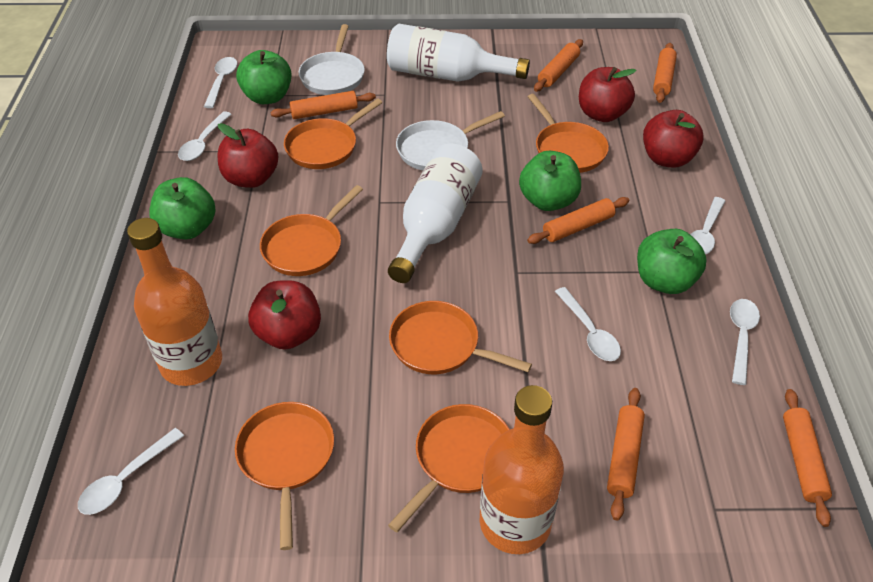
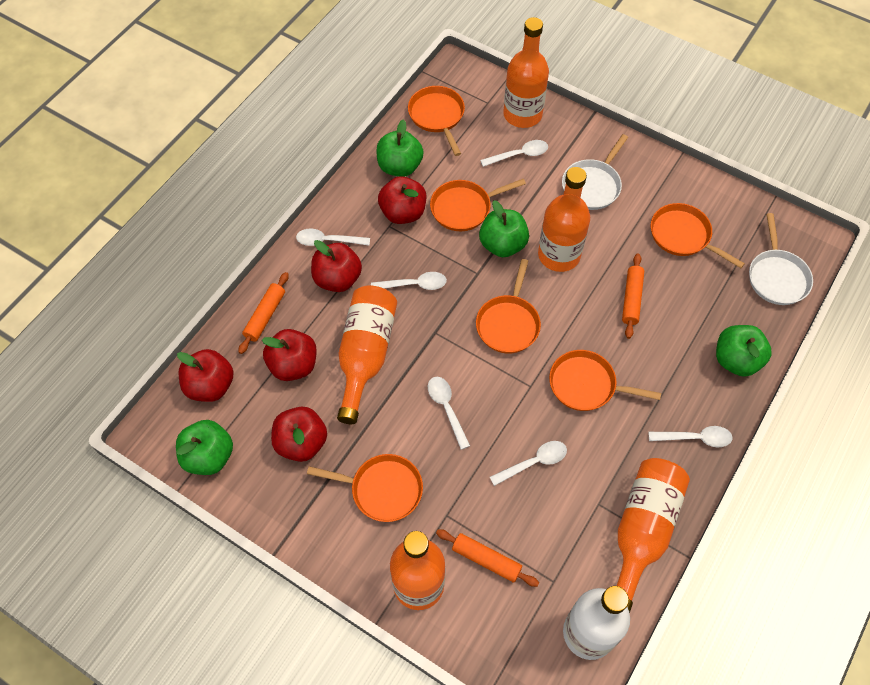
orange bottle: 2 -> 5
orange rolling pin: 6 -> 3
red apple: 4 -> 5
white bottle: 2 -> 1

